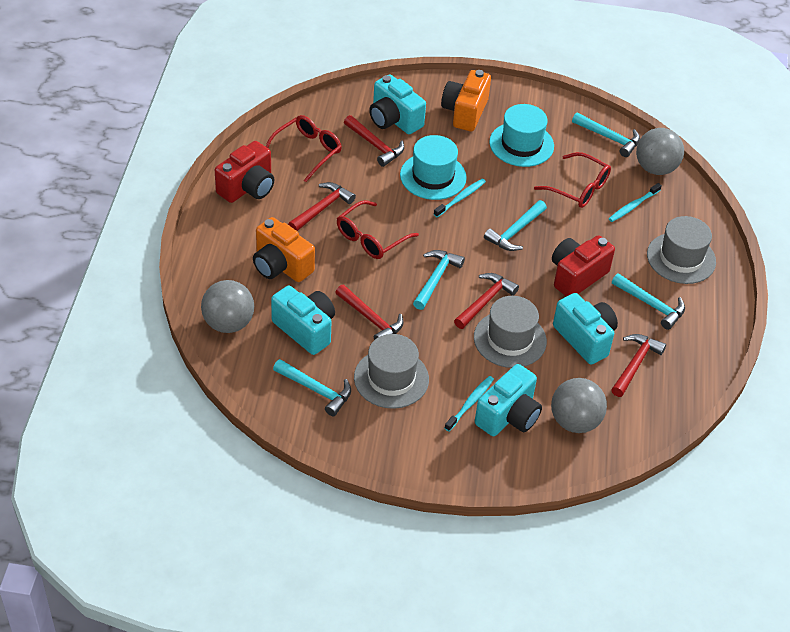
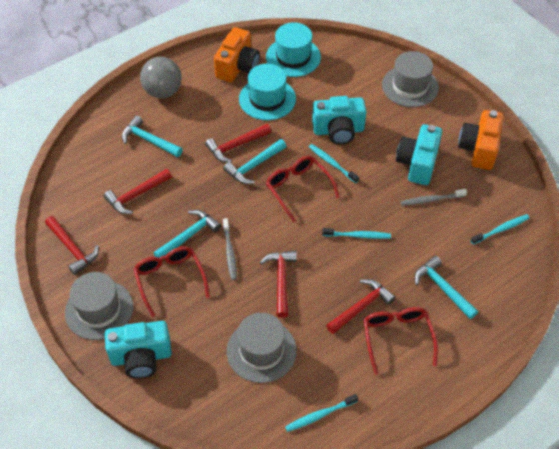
grey ball: 3 -> 1
grey toothbrush: 0 -> 2
red camera: 2 -> 0
turquoise camera: 4 -> 3
turquoise hammer: 5 -> 4
turquoise toothbrush: 3 -> 4

